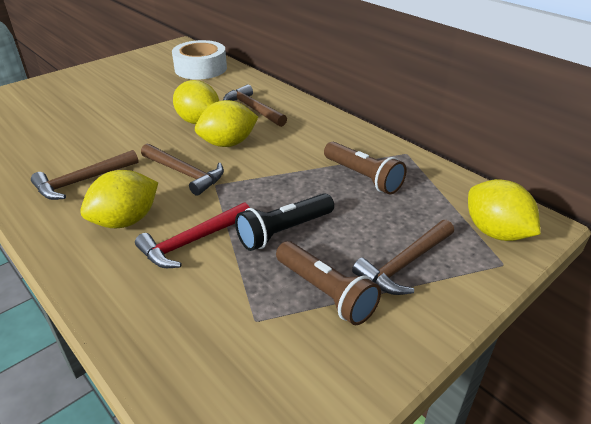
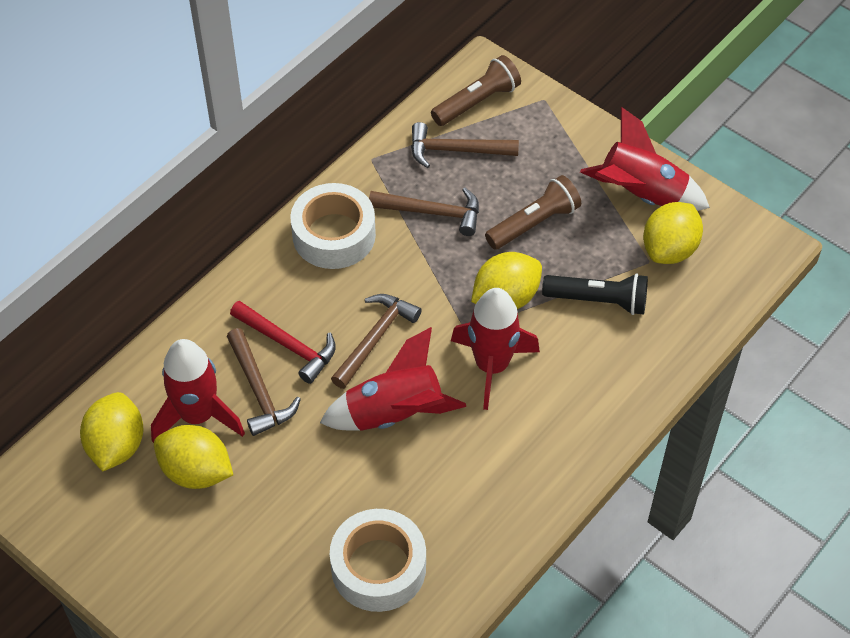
red rocket: 0 -> 4
white tape: 1 -> 2

